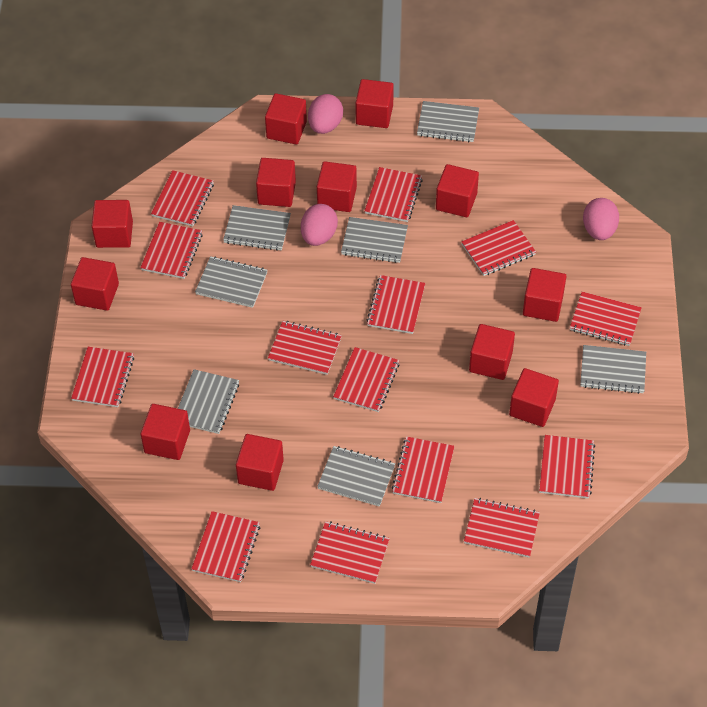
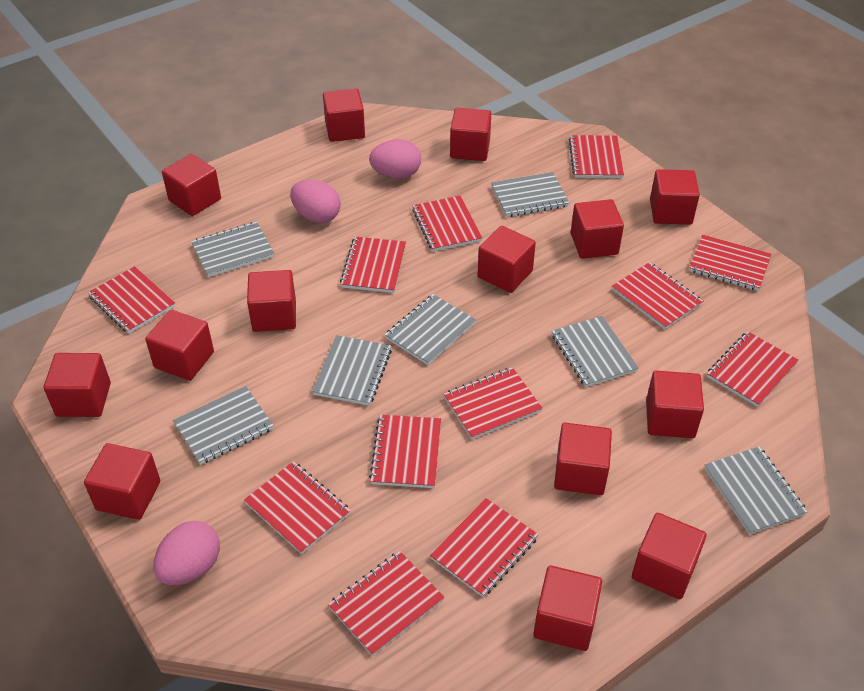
red cube: 12 -> 14
red notebook: 14 -> 12

